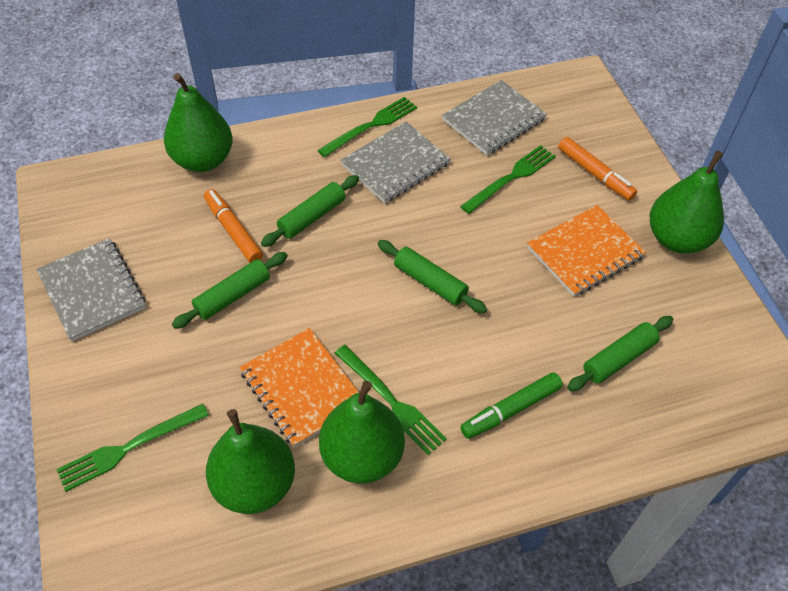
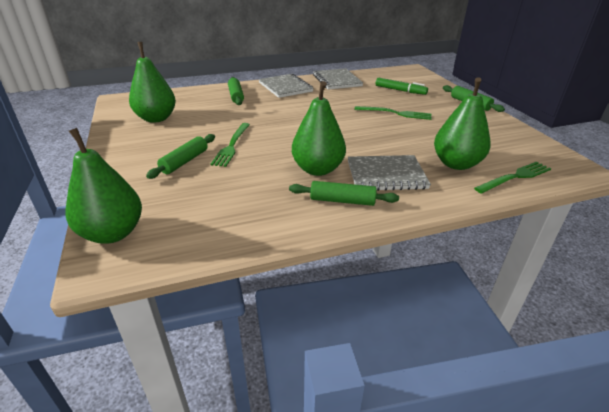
green fork: 4 -> 3
orange marker: 2 -> 0
orange notebook: 2 -> 0

